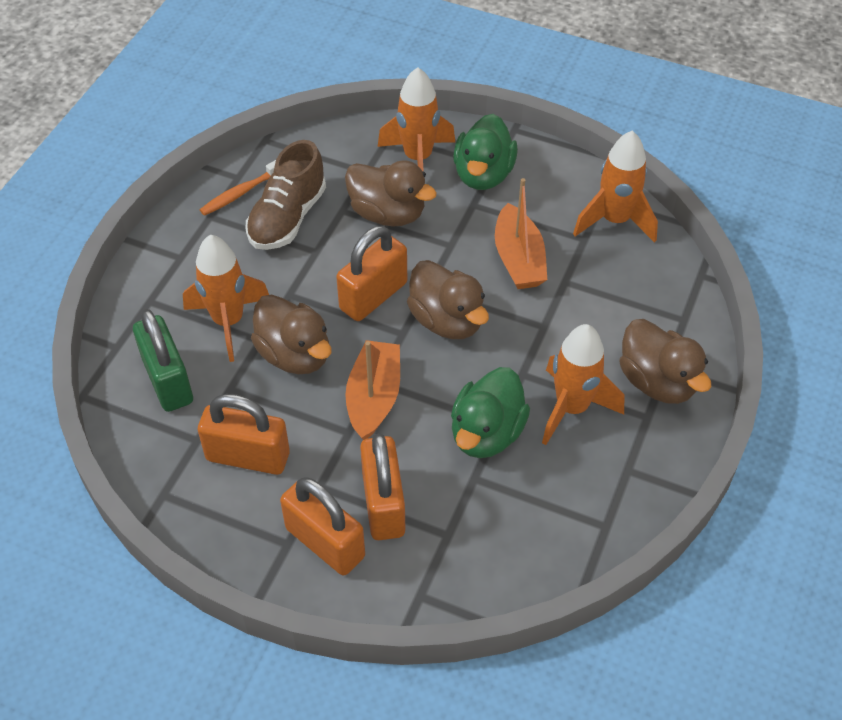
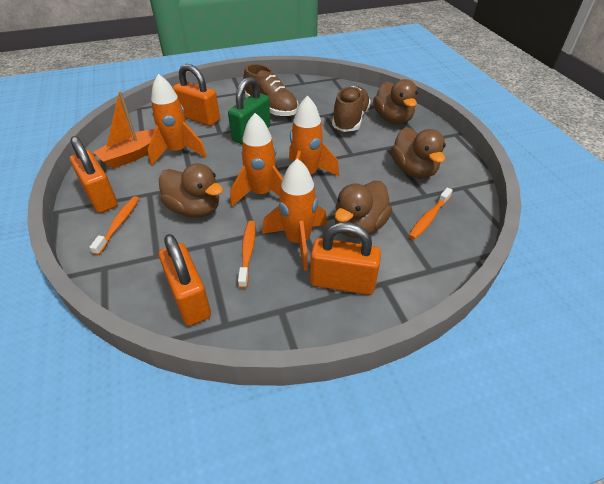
brown shoe: 1 -> 2
green duck: 2 -> 0
orange boat: 2 -> 1
orange toothbrush: 1 -> 3

